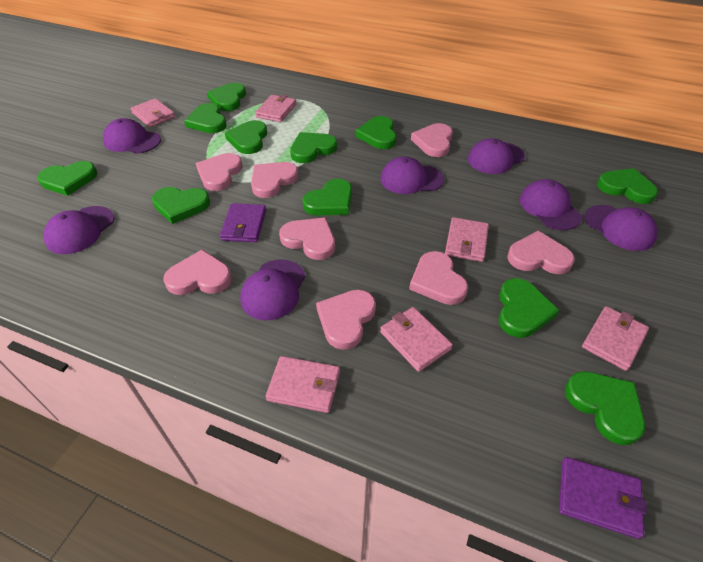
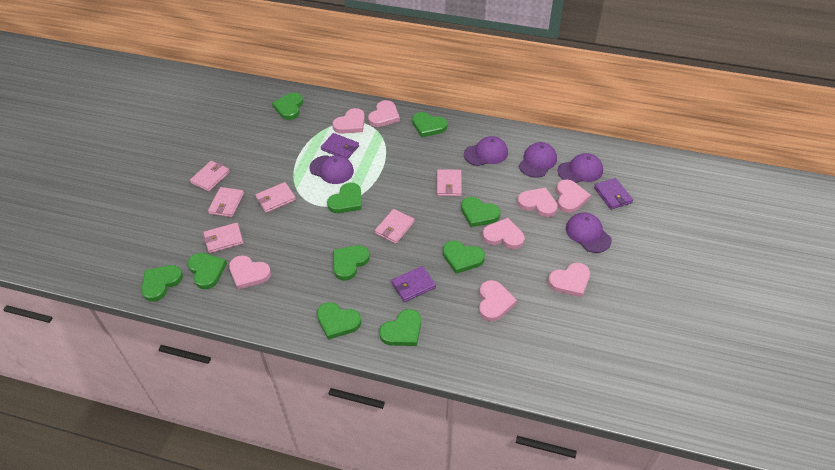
green heart: 11 -> 10
purple cap: 7 -> 5
purple wallet: 2 -> 3

